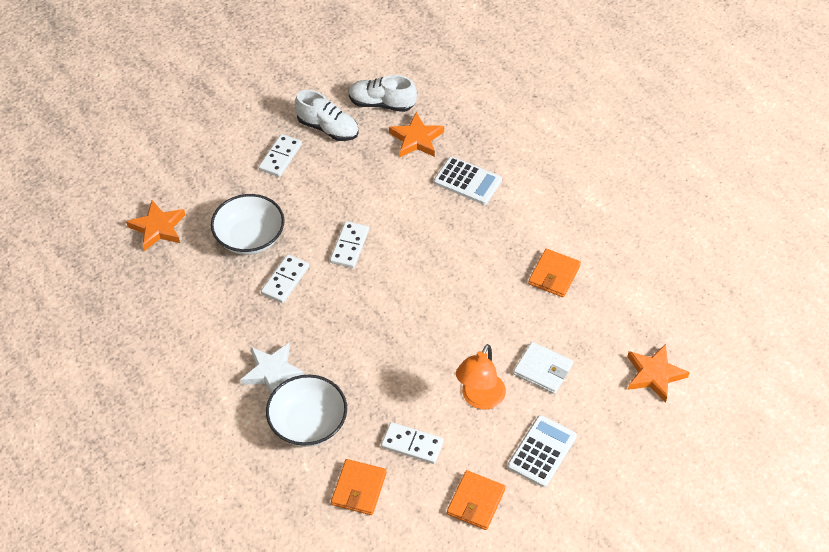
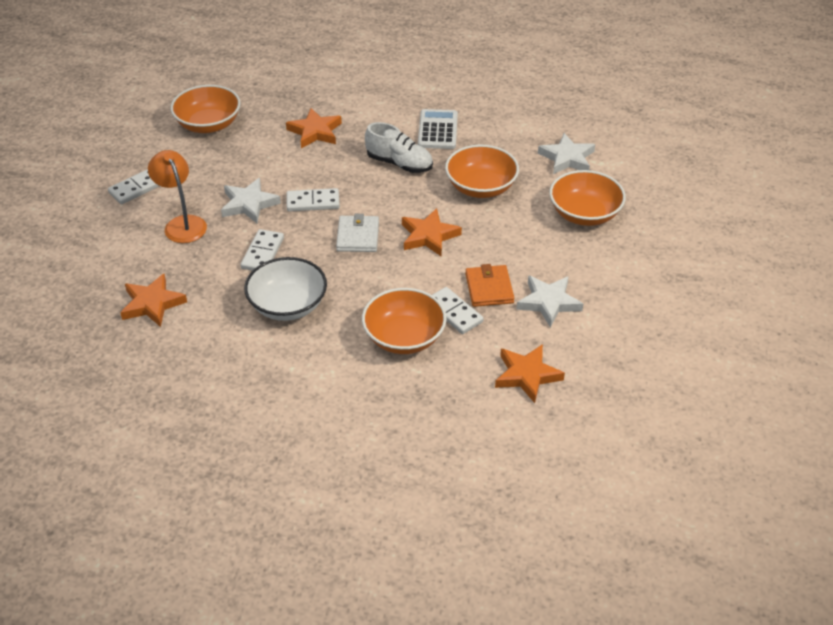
orange bowl: 0 -> 4
orange star: 3 -> 4
orange wallet: 3 -> 1
white bowl: 2 -> 1
white calculator: 2 -> 1
white shoe: 2 -> 1
white star: 1 -> 3

